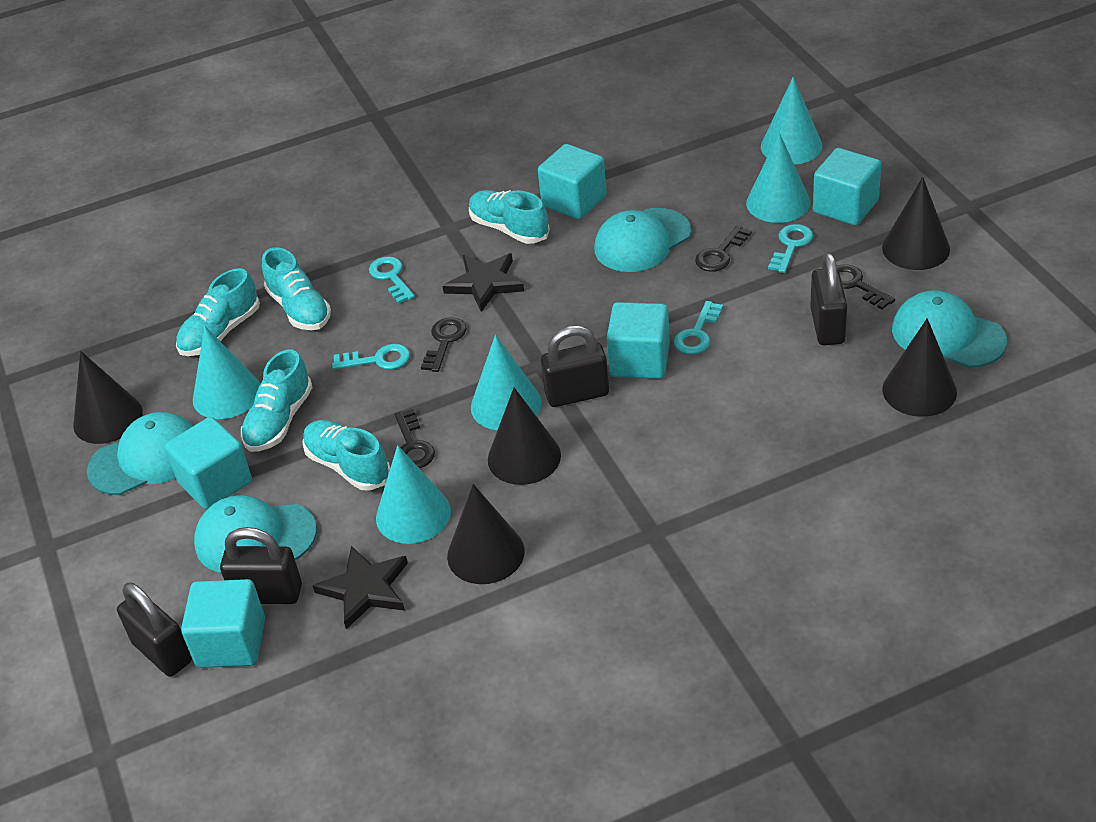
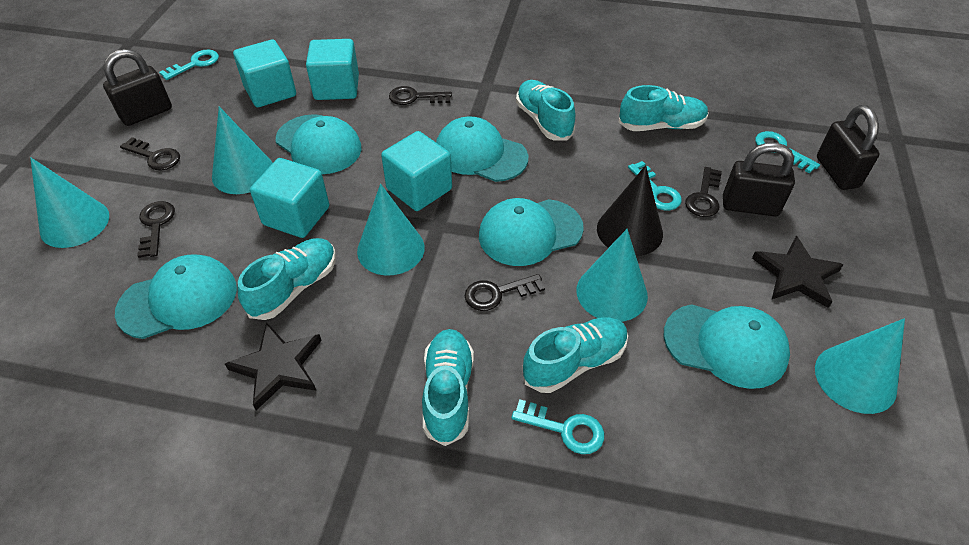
black cone: 5 -> 1
black key: 4 -> 5
black padlock: 4 -> 3
turquoise cap: 4 -> 5
turquoise cube: 5 -> 4

